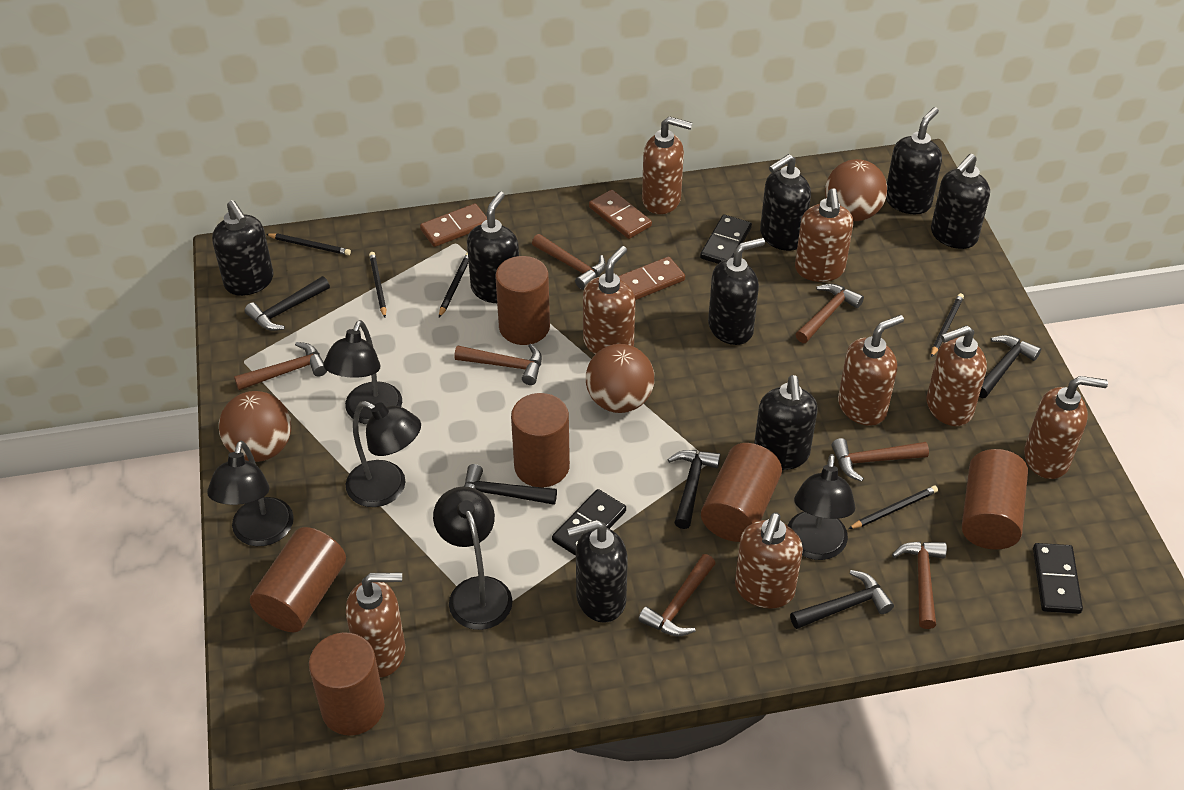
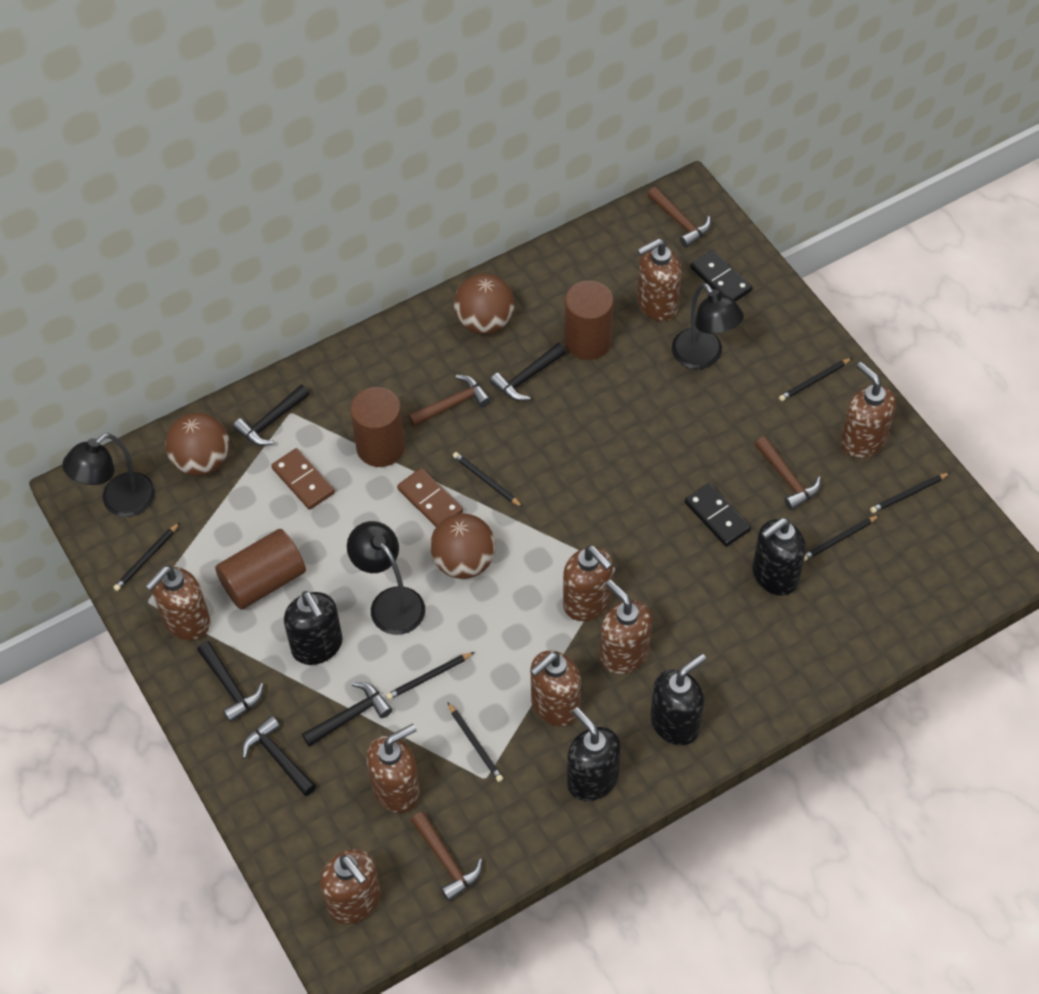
black domino: 3 -> 2
black lamp: 5 -> 3
black pencil: 5 -> 7
black soap dispenser: 8 -> 4
brown cylinder: 6 -> 3
brown domino: 3 -> 2
brown hammer: 7 -> 4

